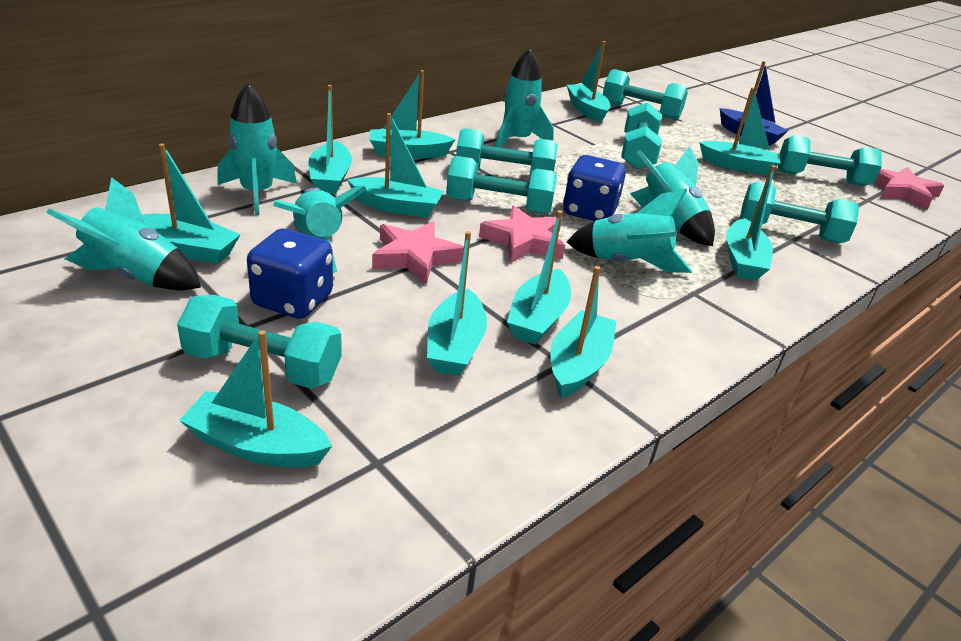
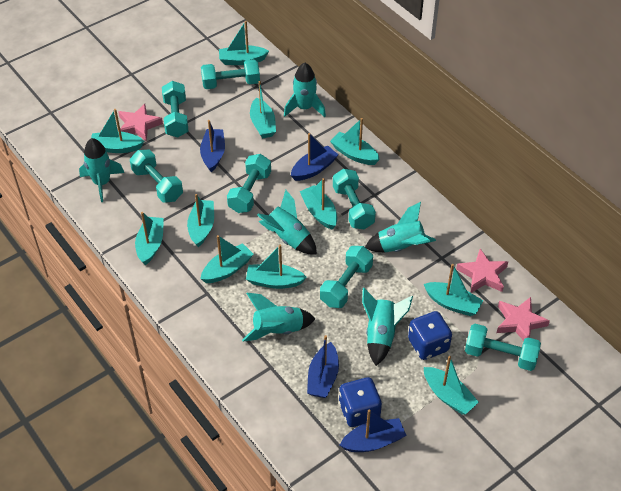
blue boat: 1 -> 4

